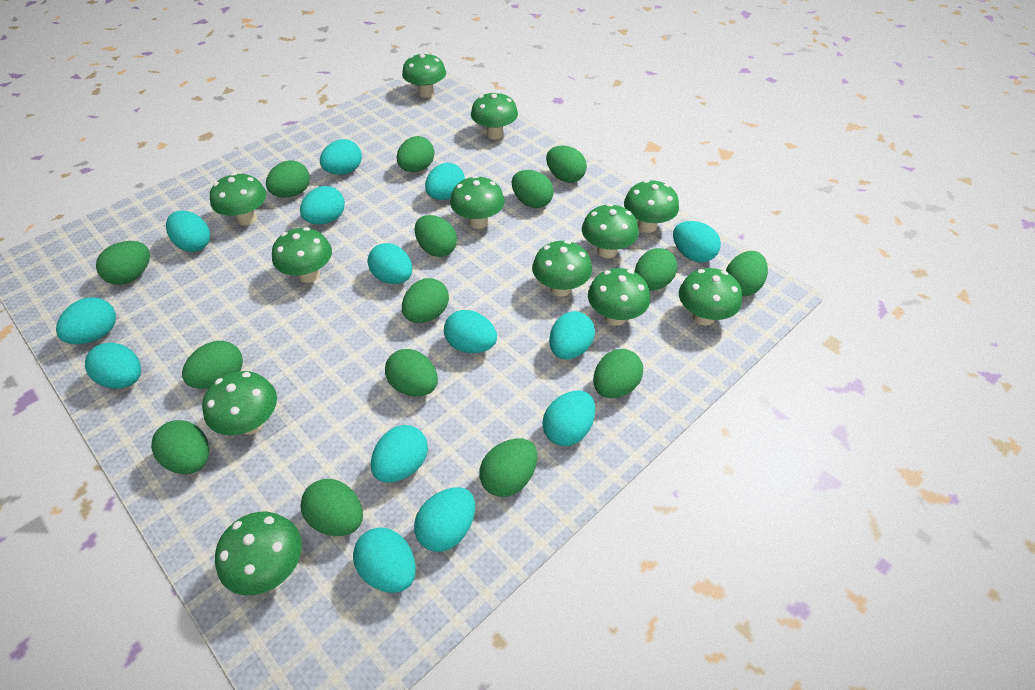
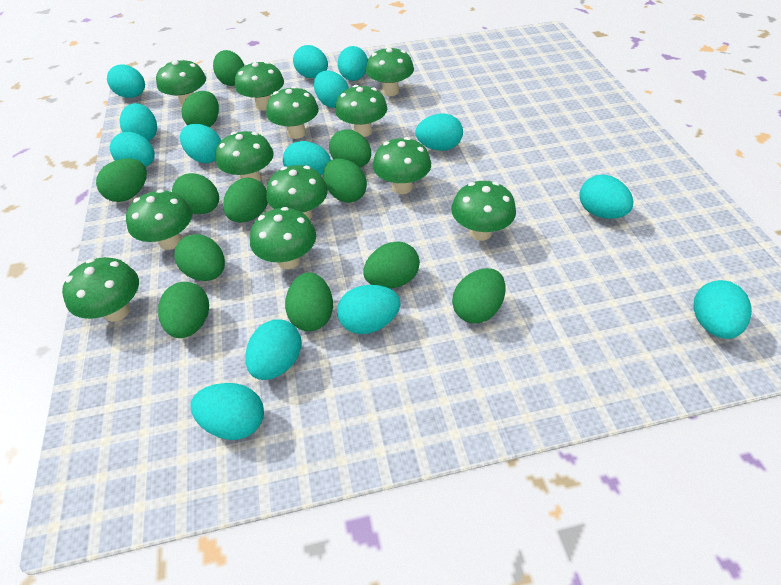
green egg: 15 -> 12

